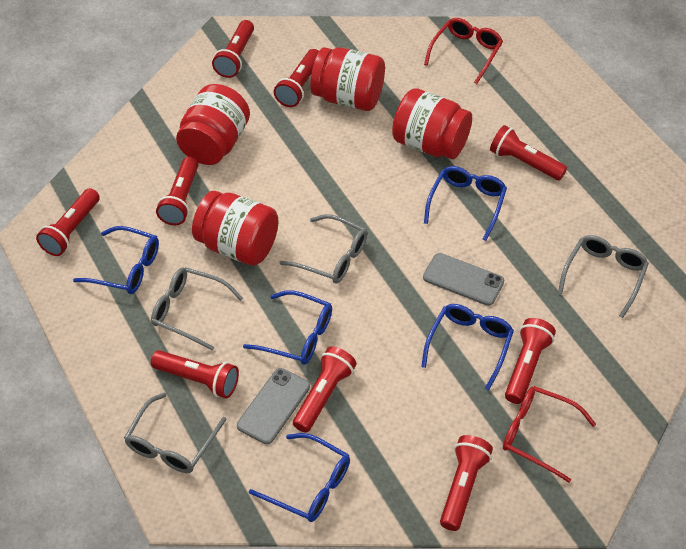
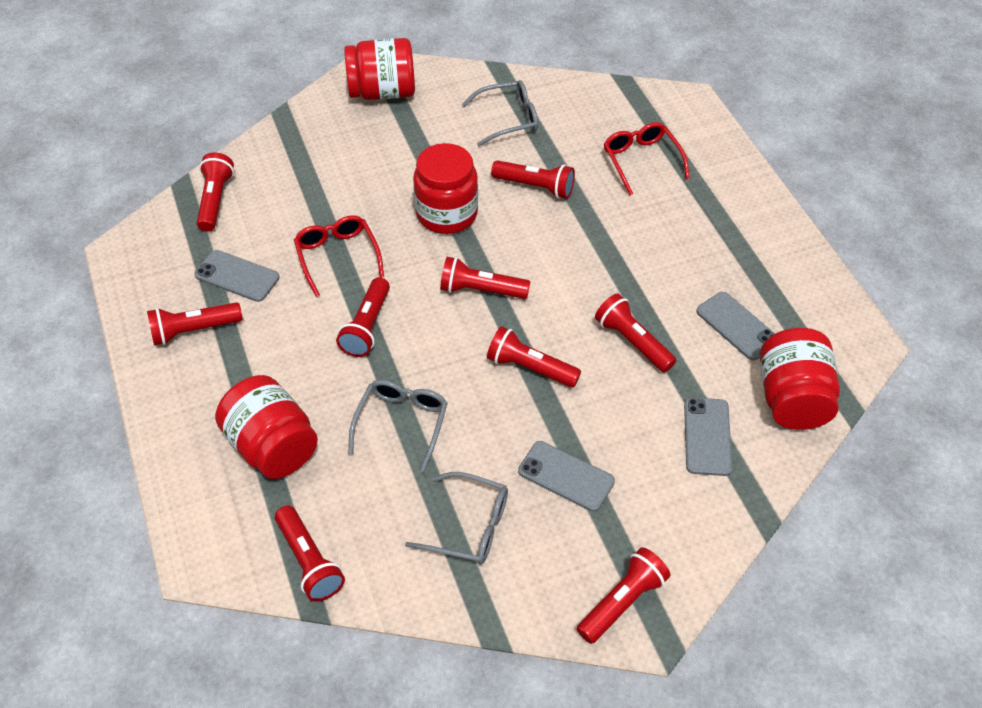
blue glasses: 5 -> 0
grey glasses: 4 -> 3
grey phone: 2 -> 4

